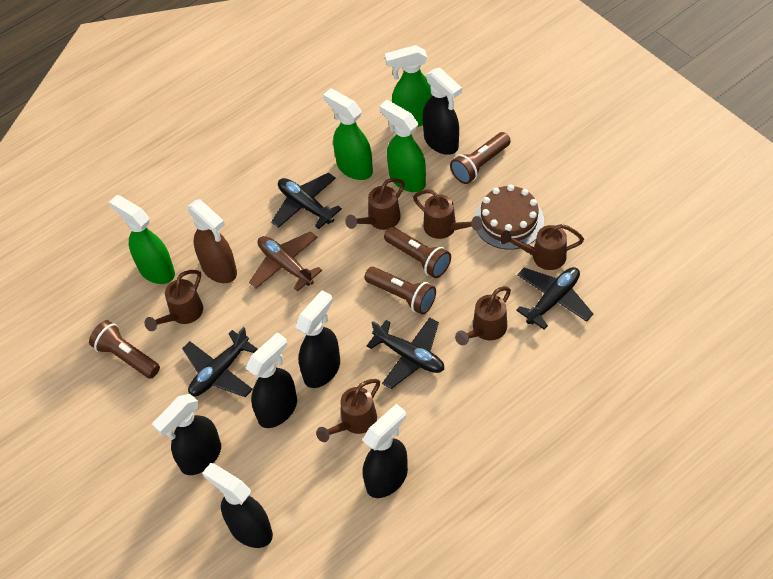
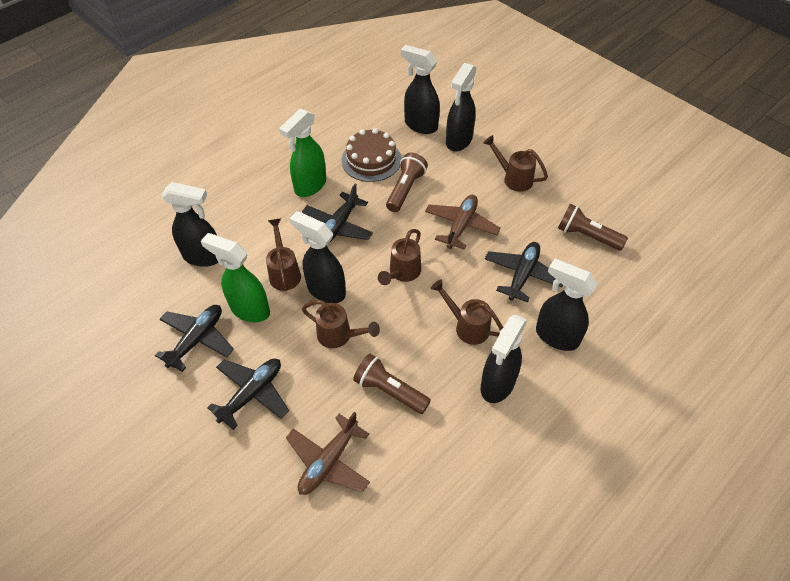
brown flashlight: 4 -> 3
brown plane: 1 -> 2
brown spray bottle: 1 -> 0
brown watering can: 6 -> 5
green spray bottle: 4 -> 2

